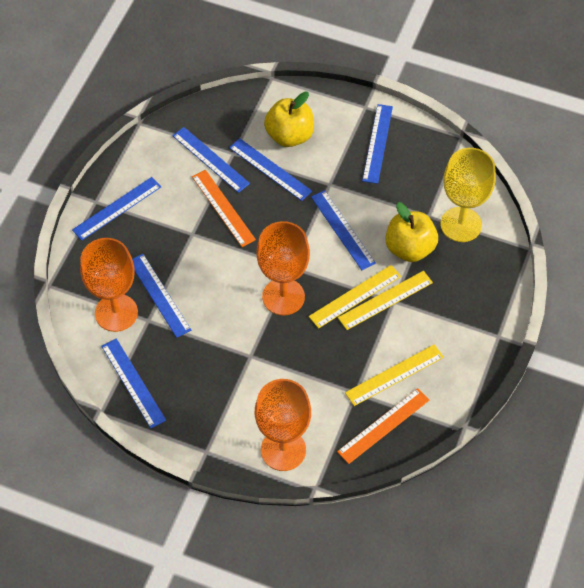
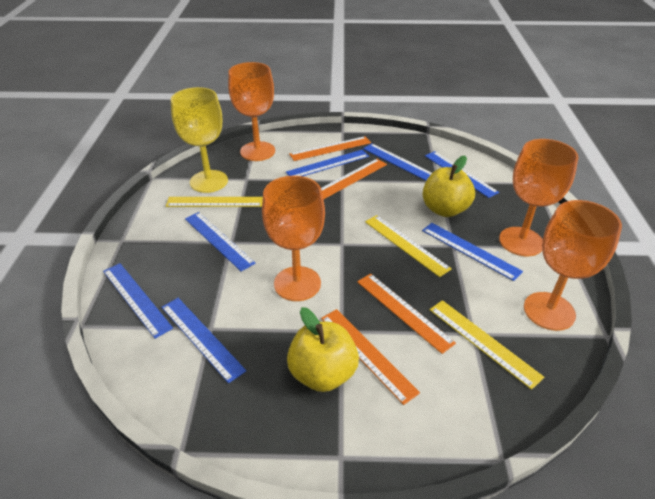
orange goblet: 3 -> 4
orange ruler: 2 -> 4

